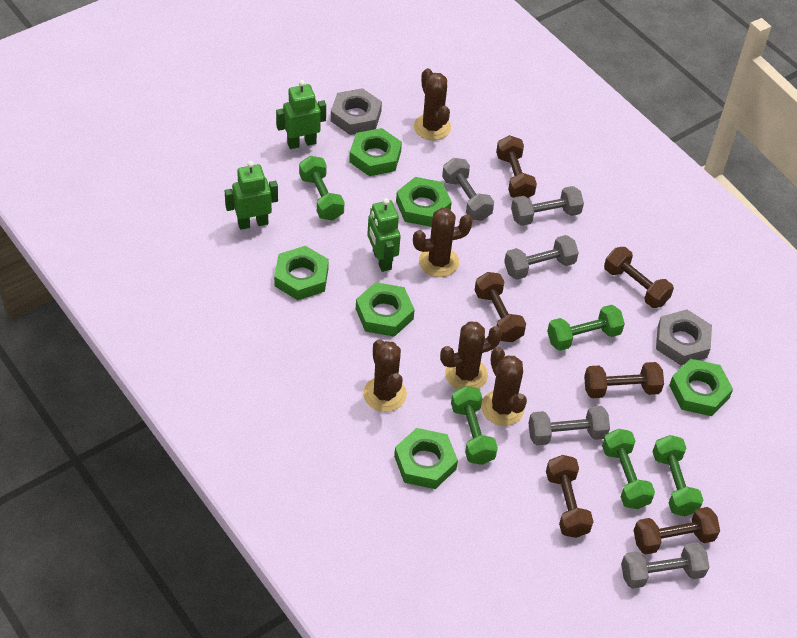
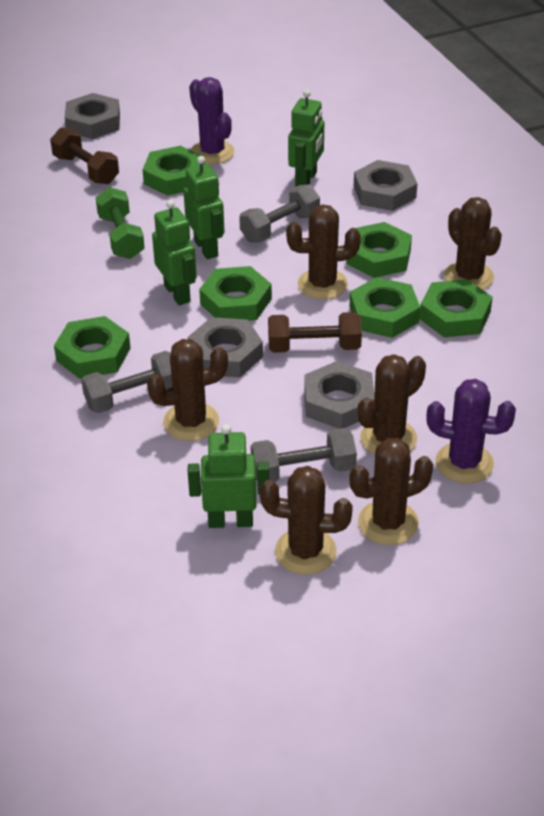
brown cactus: 5 -> 6
brown dumbbell: 6 -> 2
green dumbbell: 5 -> 1
green robot: 3 -> 4
grey dumbbell: 5 -> 3
grey nut: 2 -> 4
purple cactus: 0 -> 2

